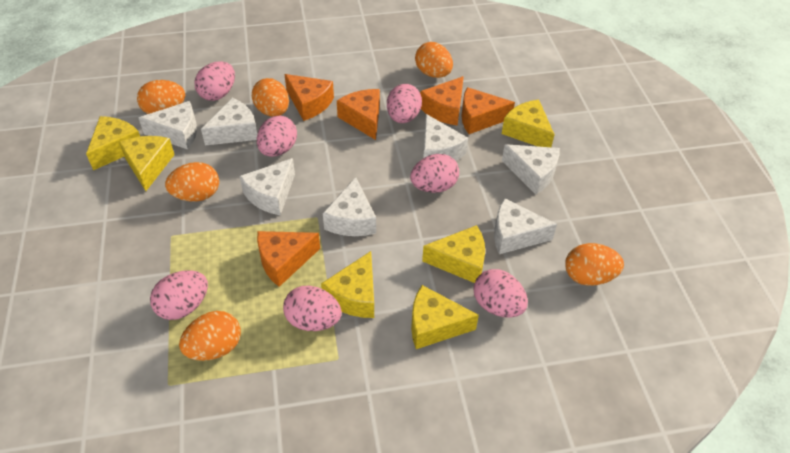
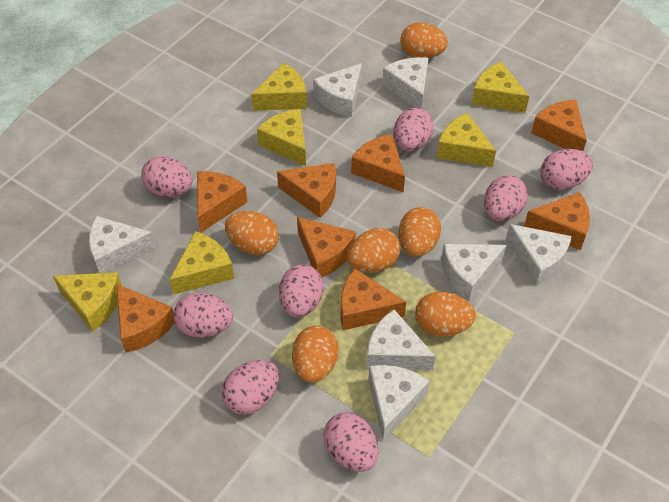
orange cheese: 5 -> 8
pink egg: 7 -> 8

